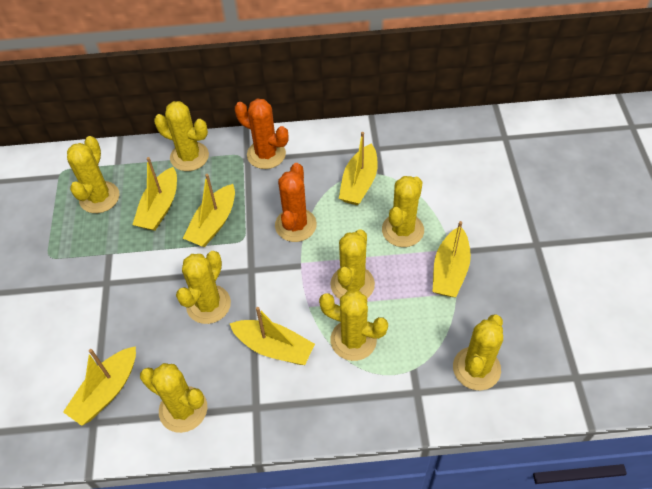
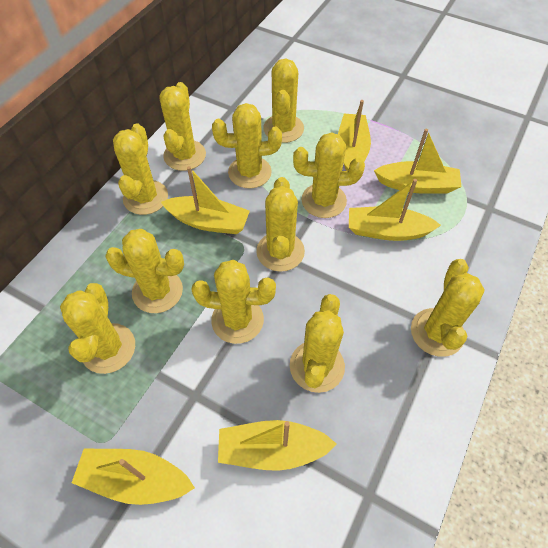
orange cactus: 2 -> 0
yellow cactus: 8 -> 11

